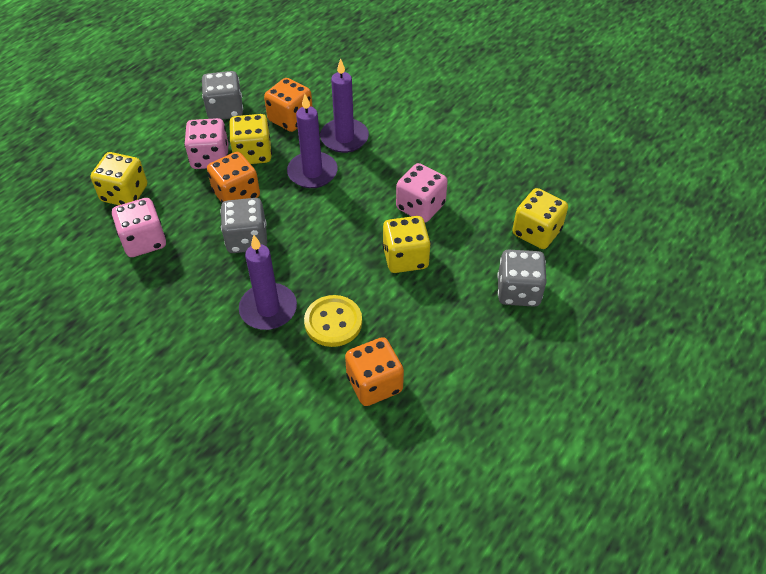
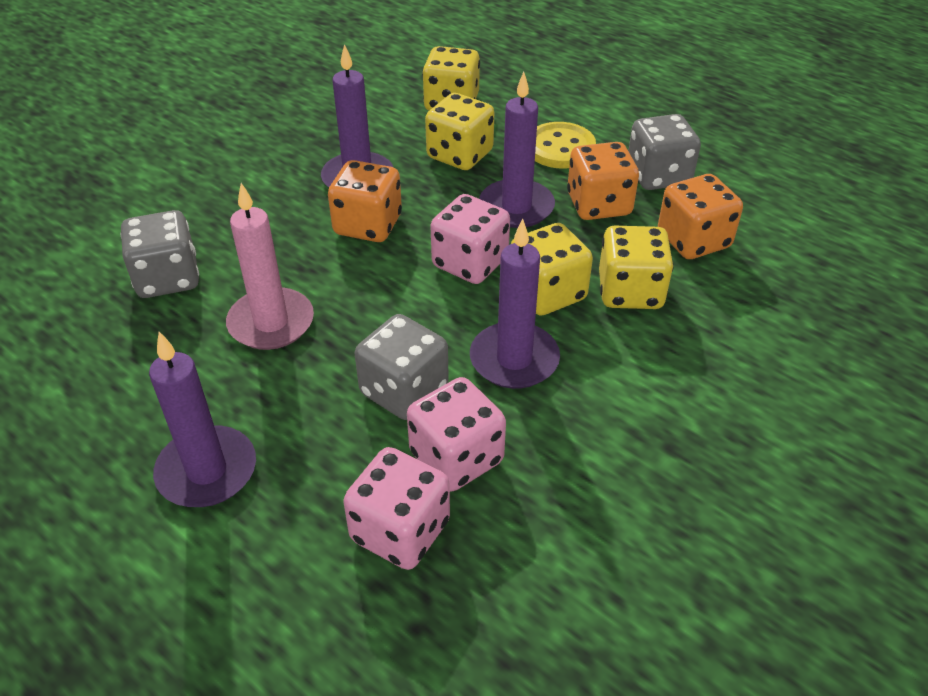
pink candle: 0 -> 1
purple candle: 3 -> 4

